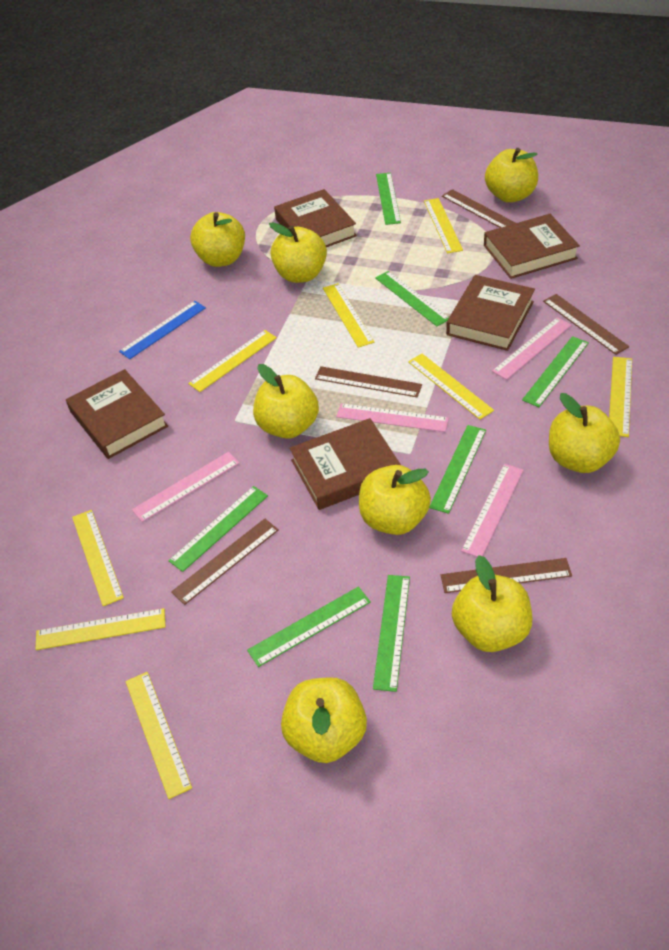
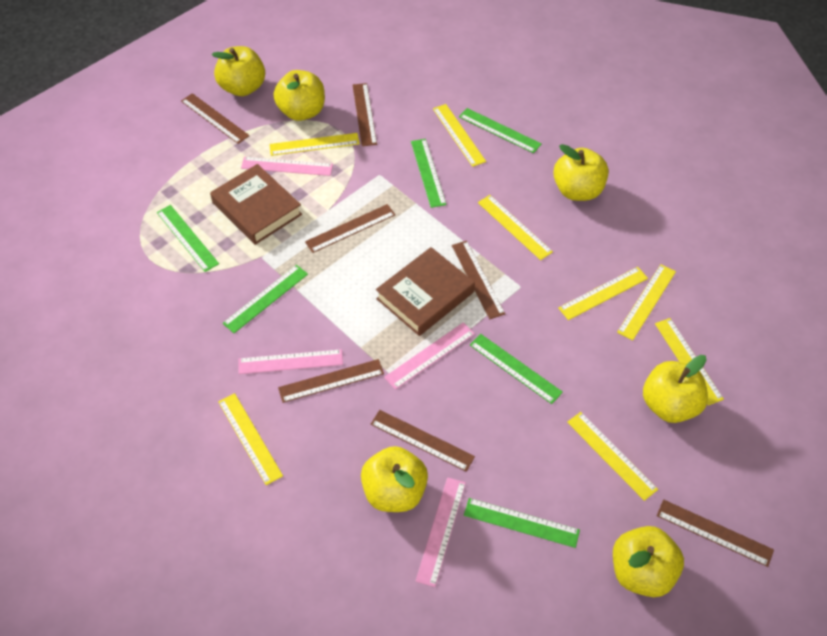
blue ruler: 1 -> 0
brown book: 5 -> 2
brown ruler: 5 -> 7
green ruler: 7 -> 6
yellow apple: 8 -> 6

